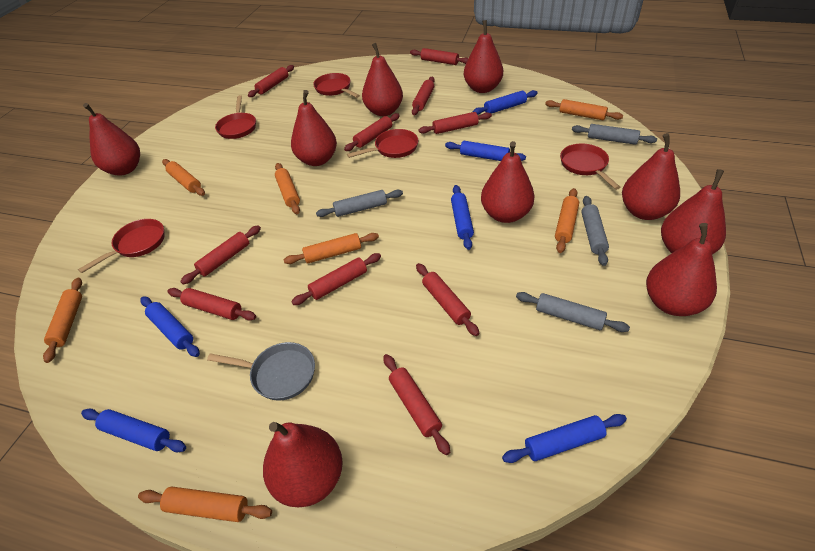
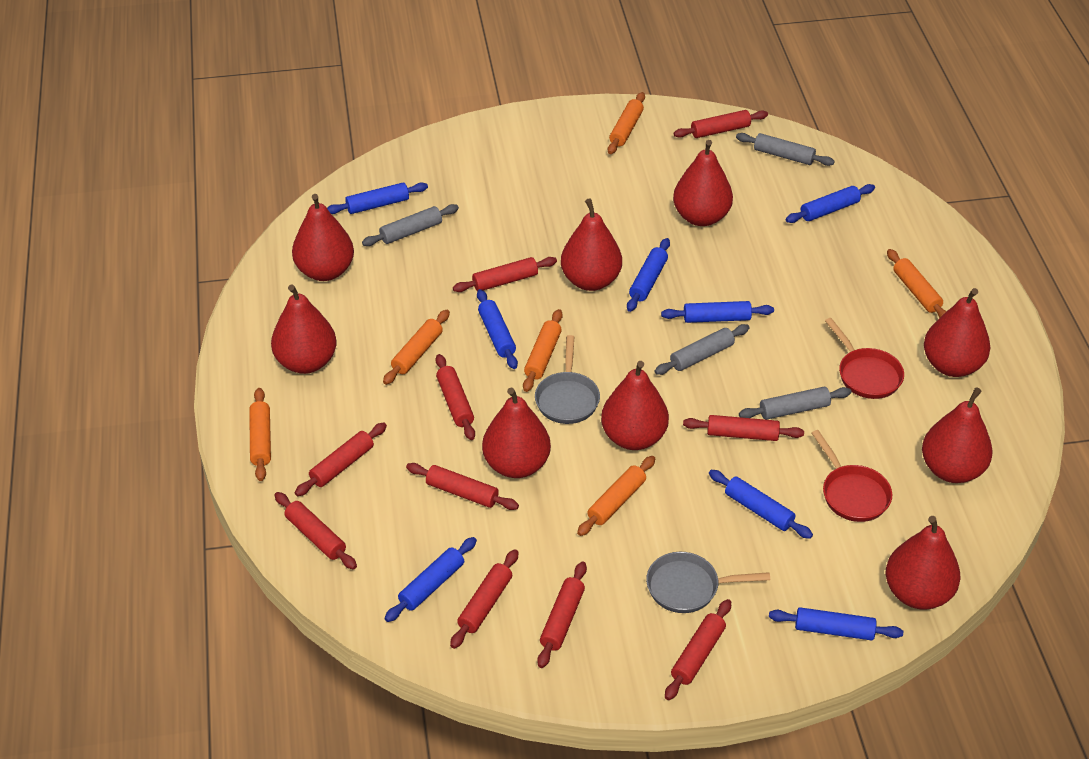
blue rolling pin: 6 -> 8
grey pan: 1 -> 2
orange rolling pin: 7 -> 6
red pan: 5 -> 2

